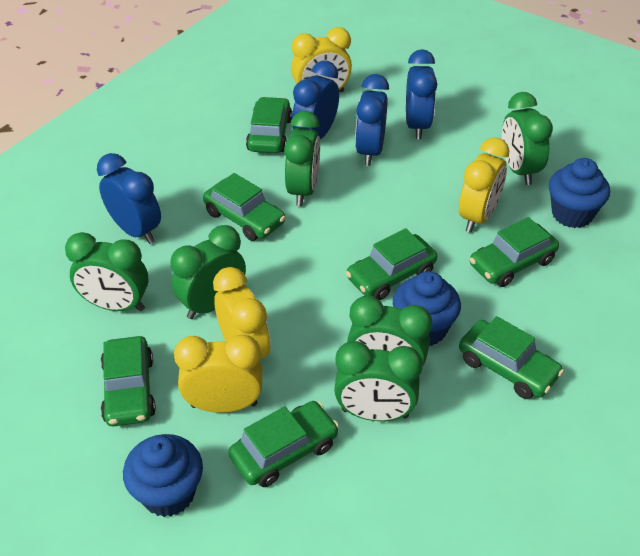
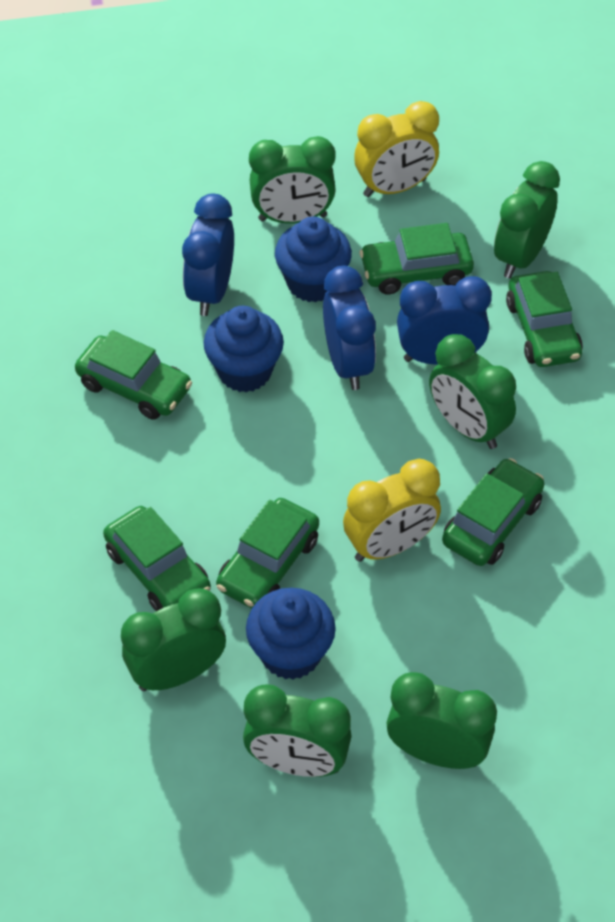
blue clock: 4 -> 3
green car: 7 -> 6
yellow clock: 4 -> 2

